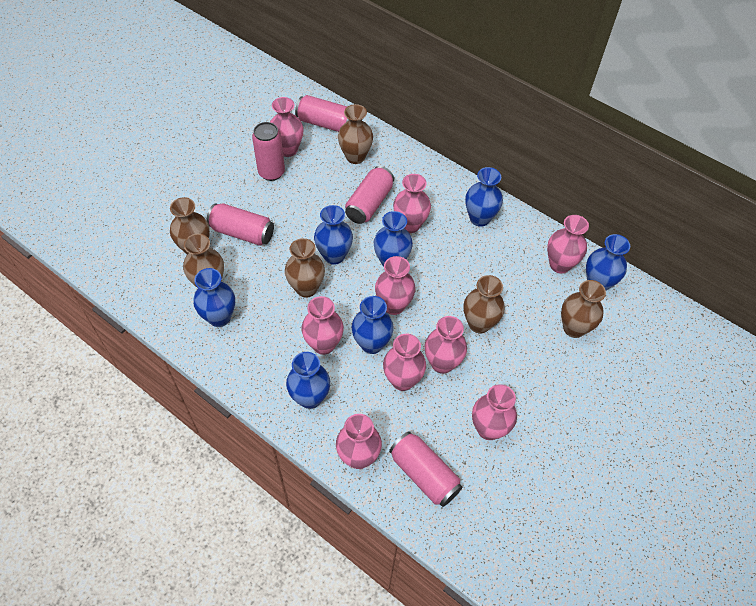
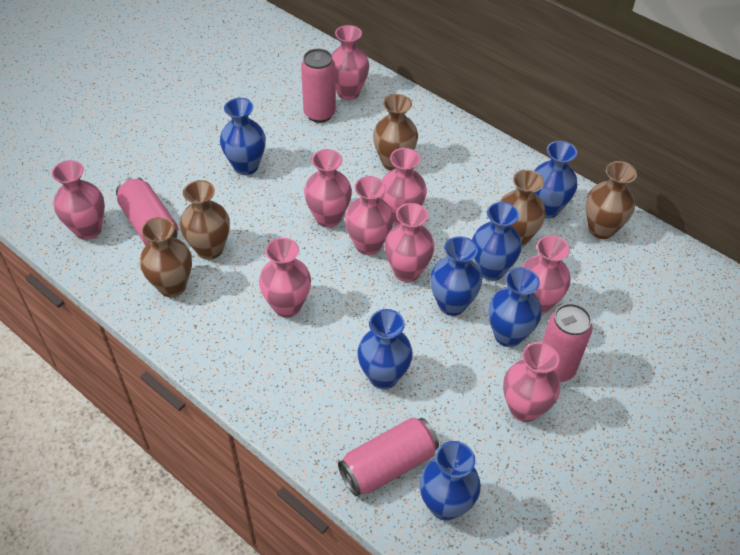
brown vase: 6 -> 5
pink can: 5 -> 4

